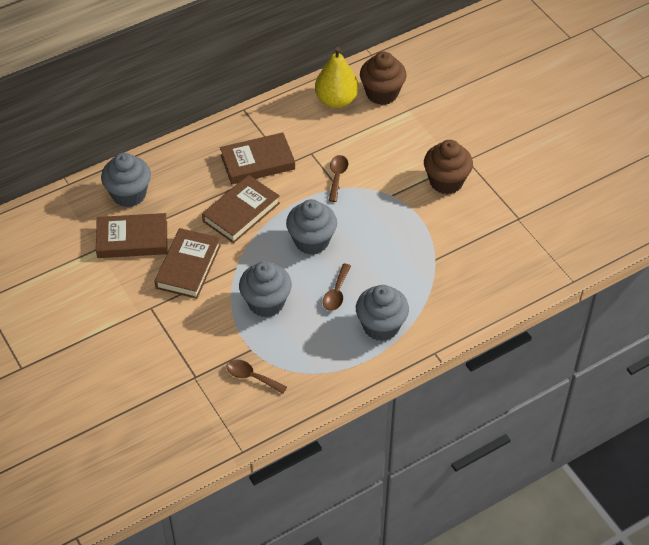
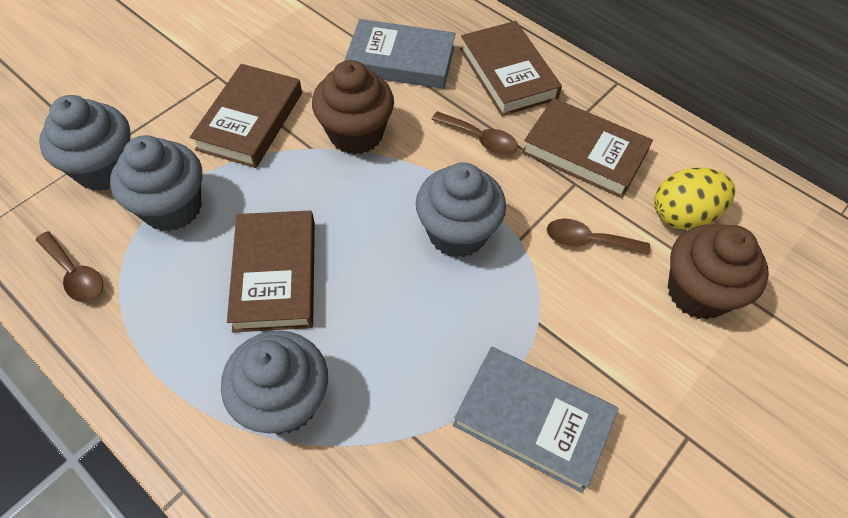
grey book: 0 -> 2
yellow egg: 0 -> 1
yellow pear: 1 -> 0

